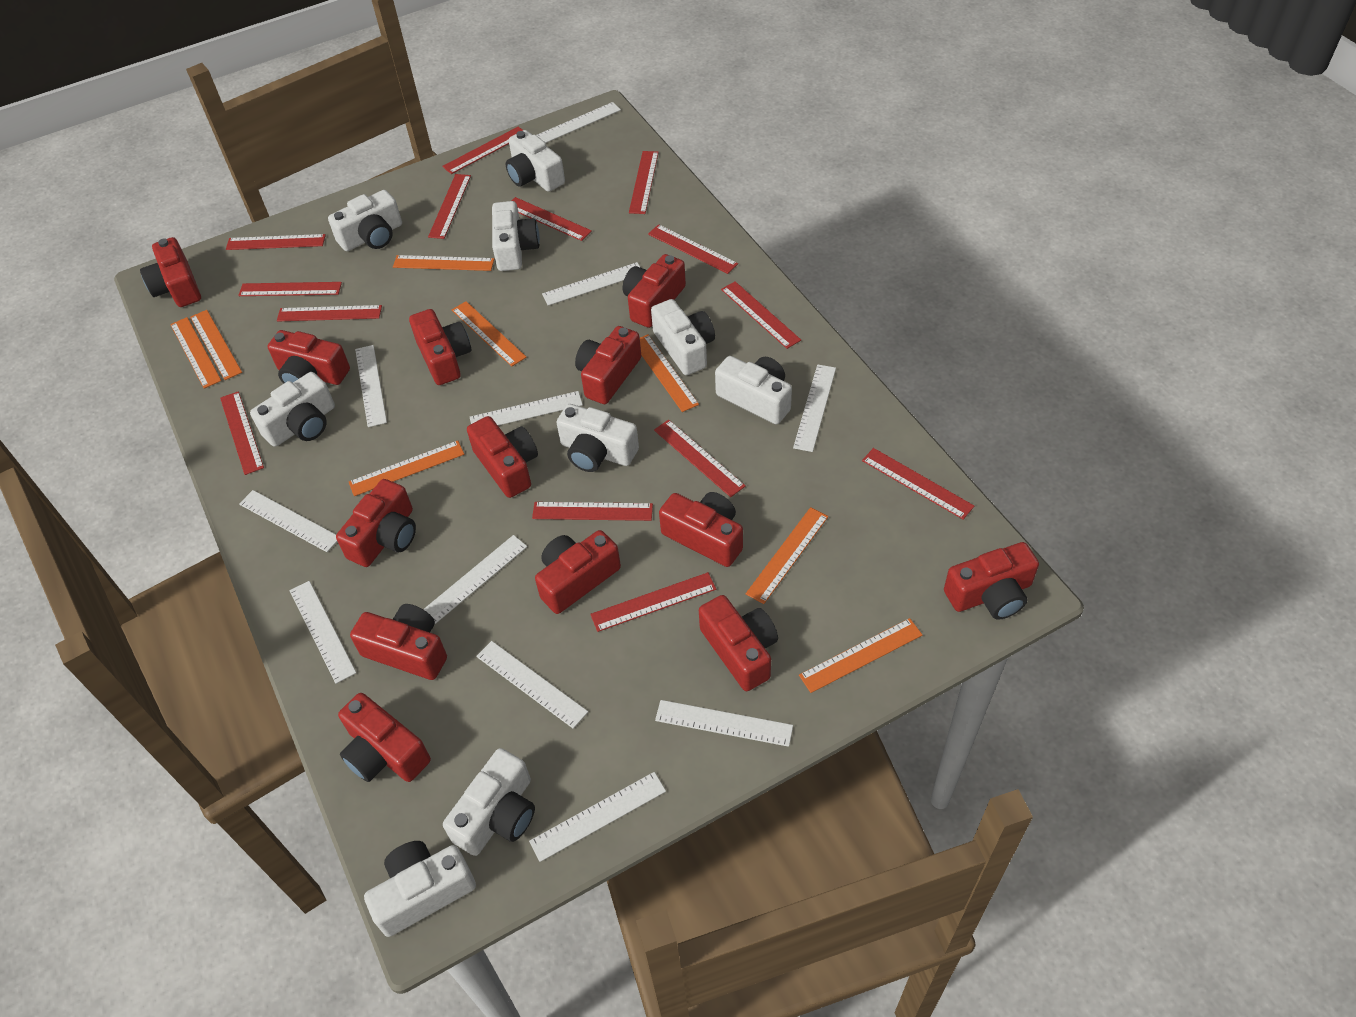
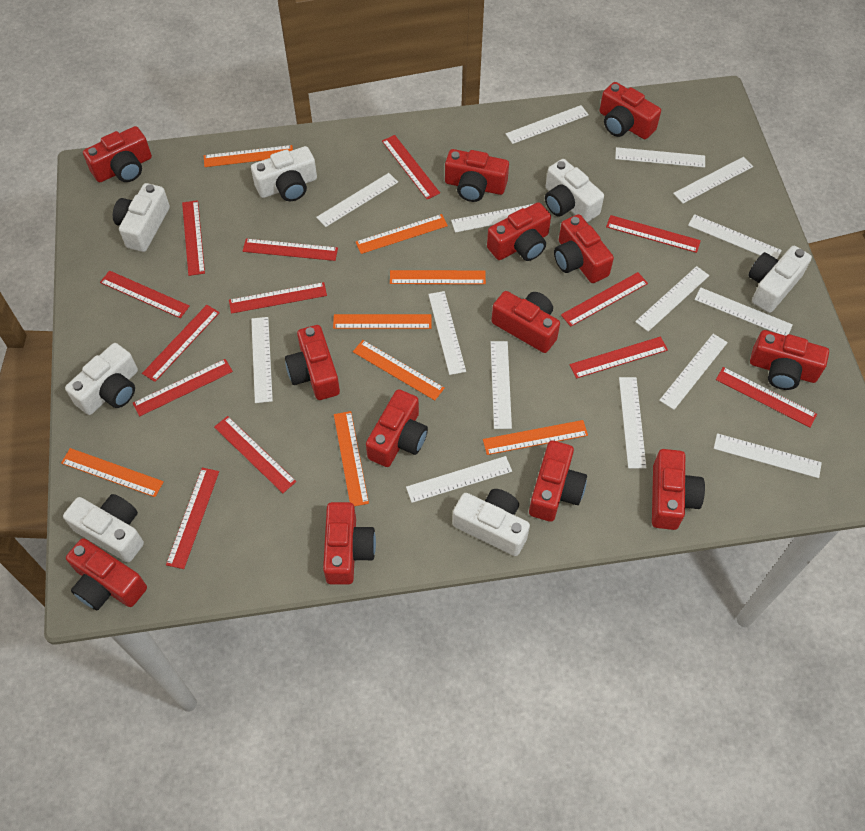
red ruler: 14 -> 13
white camera: 9 -> 7
white ruler: 11 -> 15

